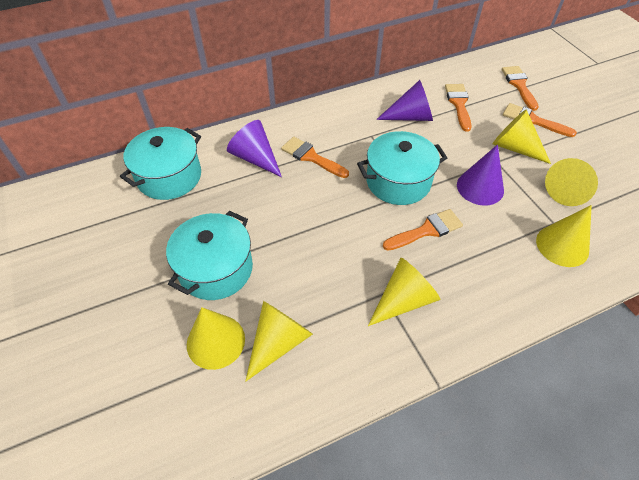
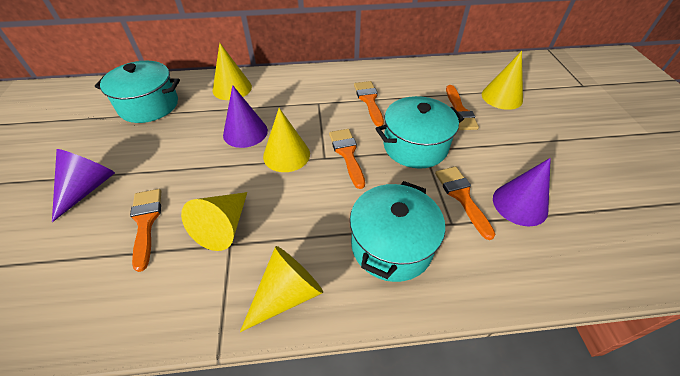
yellow cone: 6 -> 5

